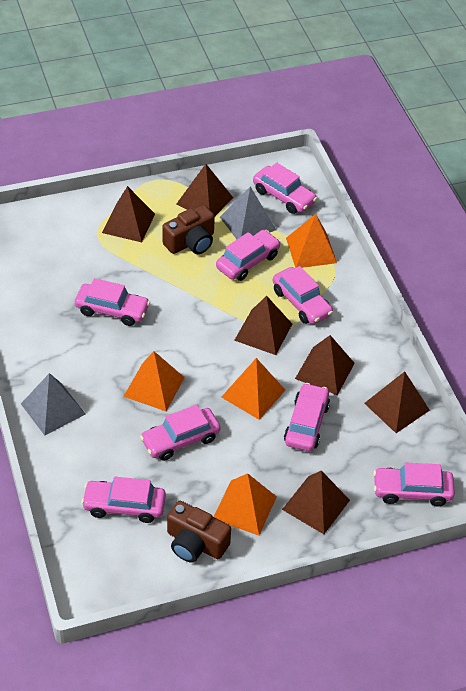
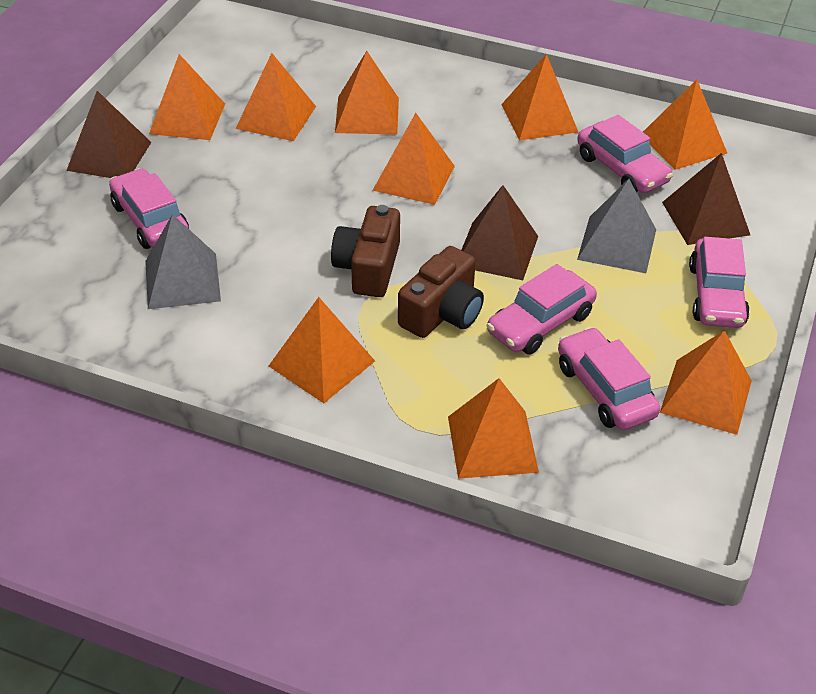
brown pyramid: 6 -> 3
orange pyramid: 4 -> 9
pink car: 8 -> 5

